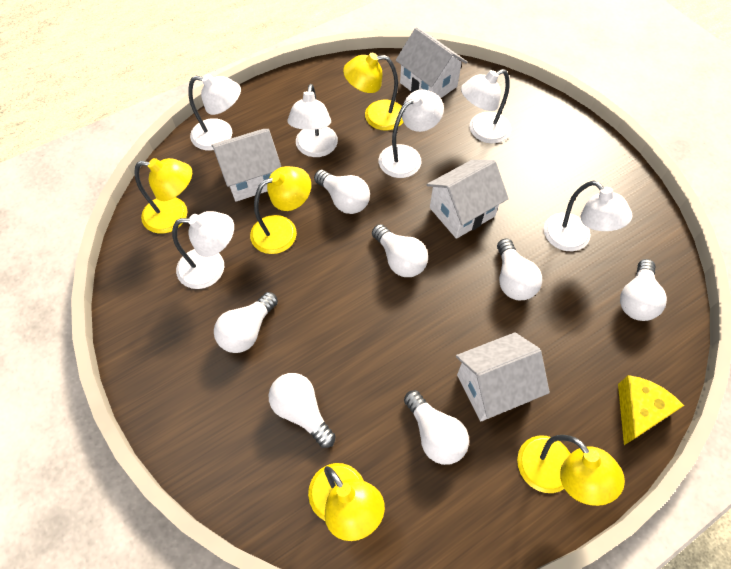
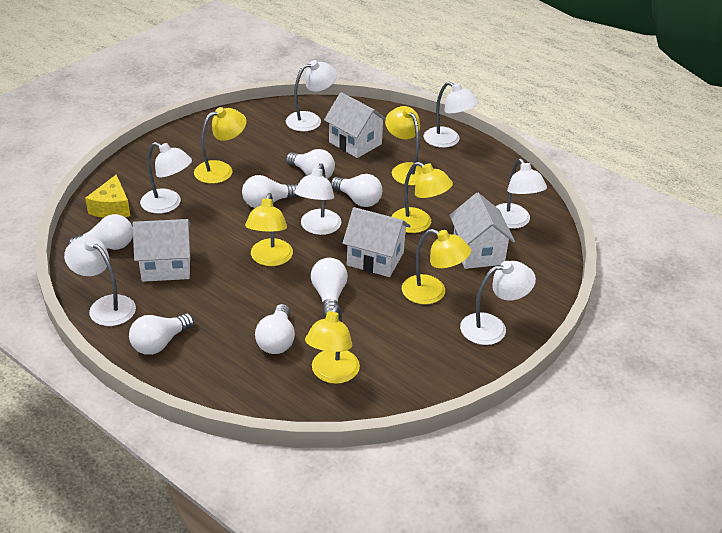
white lamp: 6 -> 7
yellow lamp: 5 -> 6

